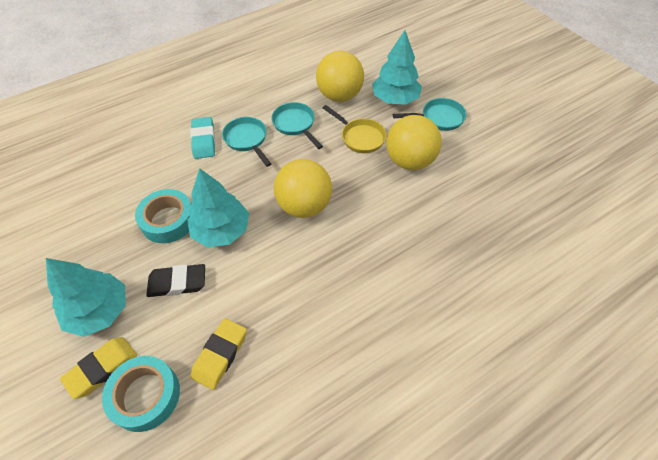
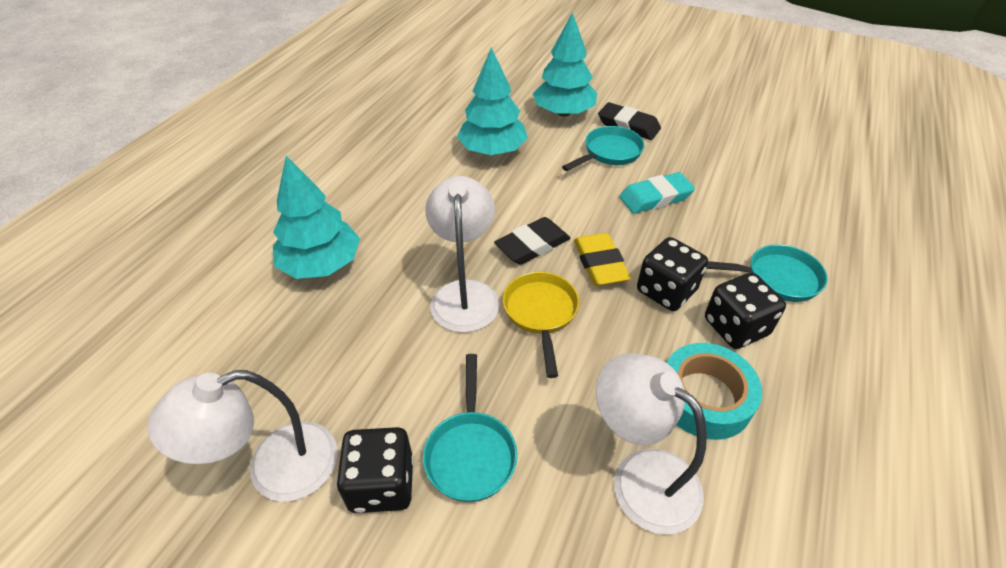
black dice: 0 -> 3
black eraser: 1 -> 2
turquoise tape: 2 -> 1
white lamp: 0 -> 3
yellow ball: 3 -> 0
yellow eraser: 2 -> 1

